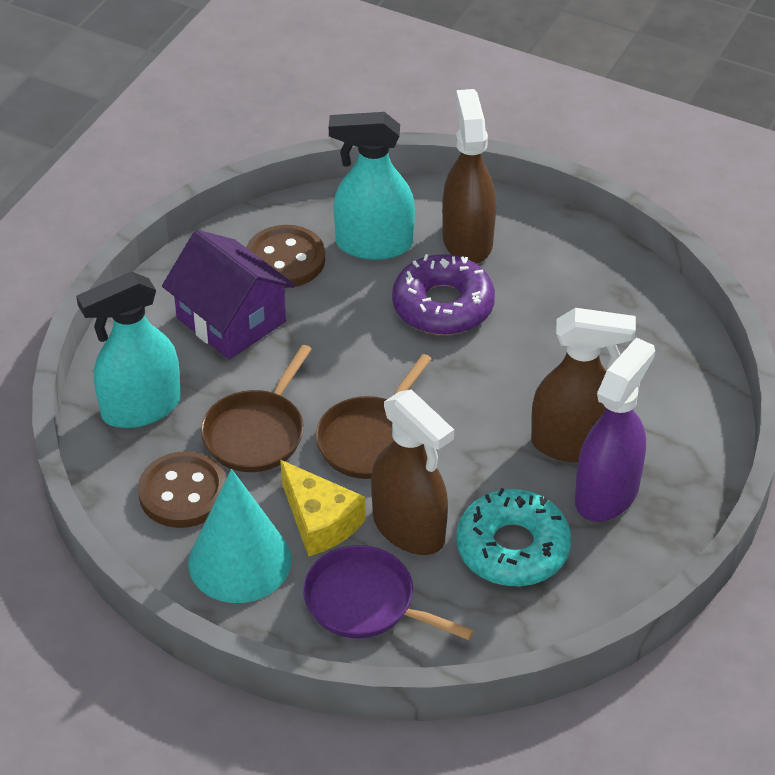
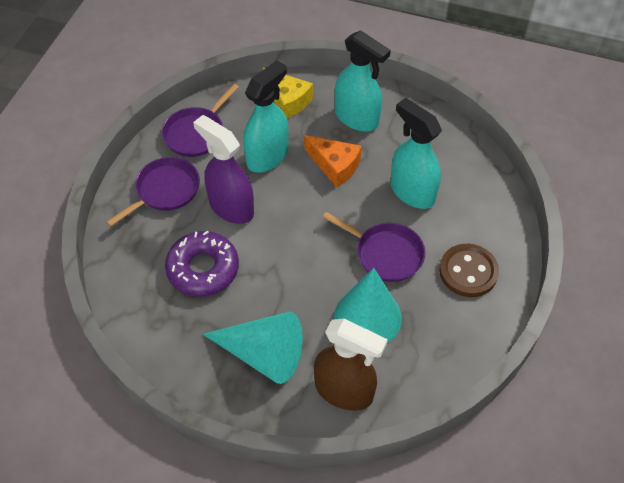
brown button: 2 -> 1
brown pan: 2 -> 0
brown spray bottle: 3 -> 1
orange cheese: 0 -> 1
purple house: 1 -> 0
purple pan: 1 -> 3
turquoise cone: 1 -> 2
turquoise donut: 1 -> 0
turquoise spray bottle: 2 -> 3

